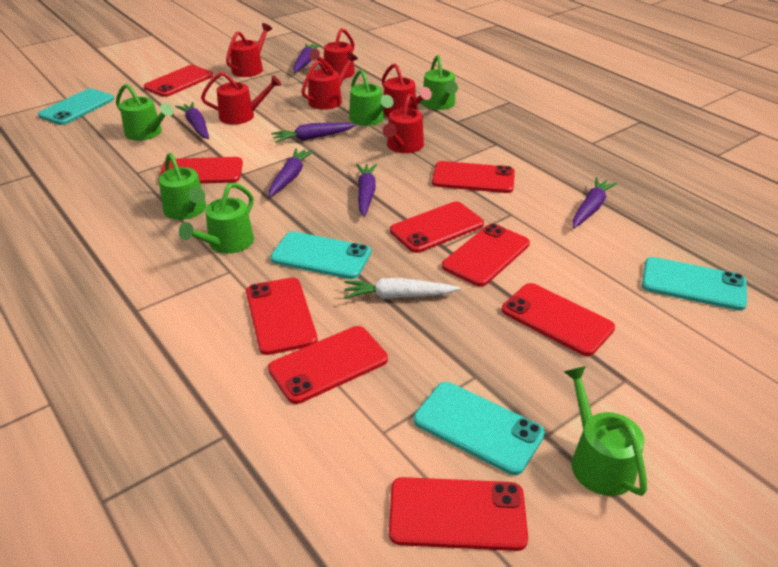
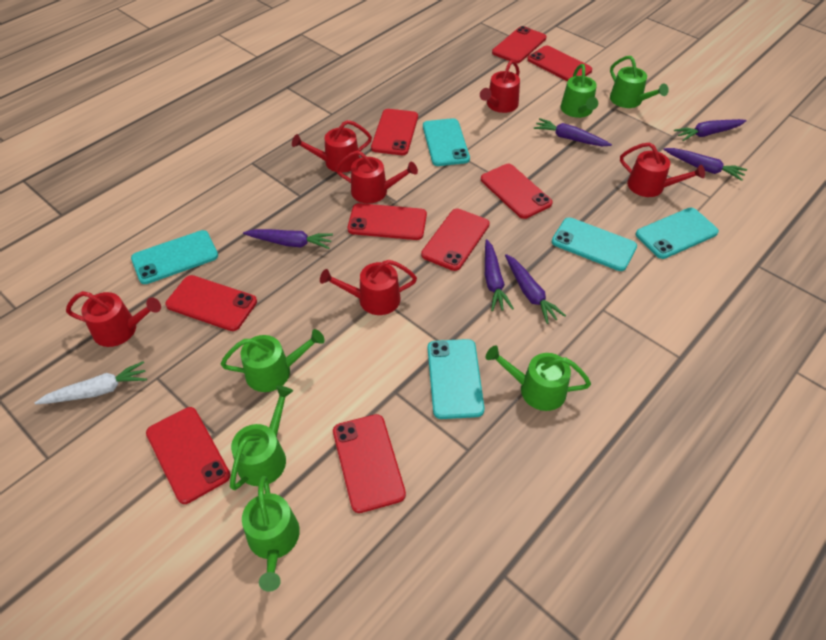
turquoise phone: 4 -> 5

